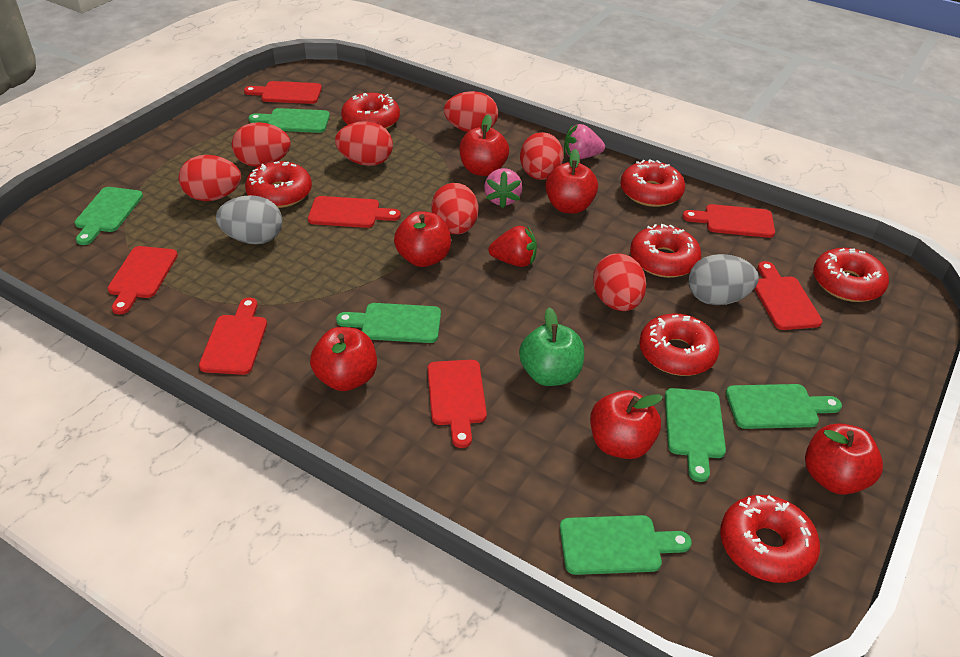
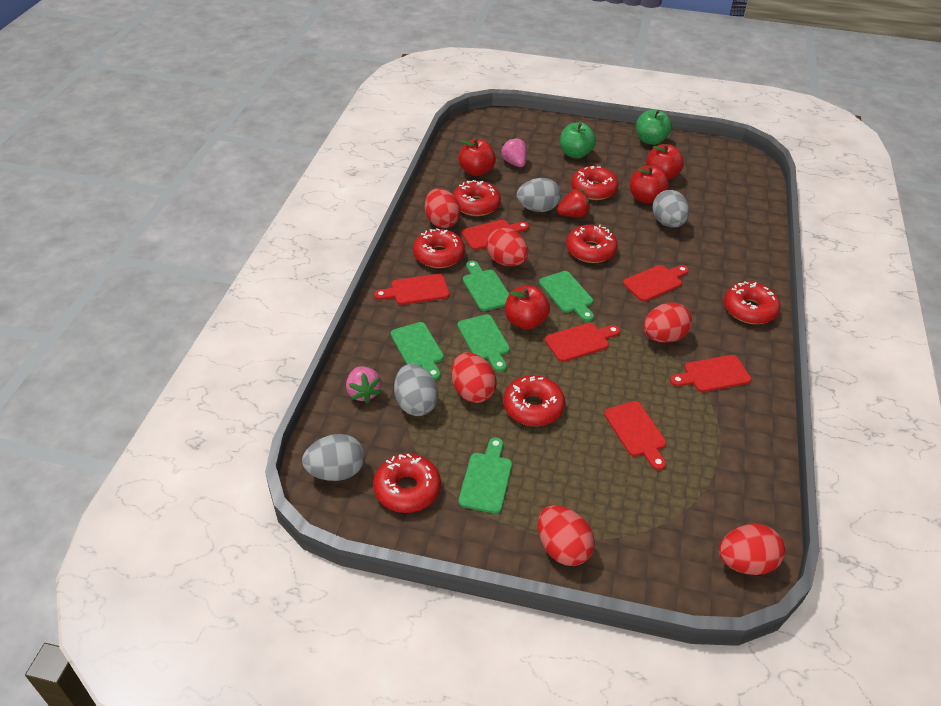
green apple: 1 -> 2
green cutting board: 6 -> 5
grey egg: 2 -> 4
red apple: 6 -> 4
red cutting board: 7 -> 6
red egg: 7 -> 6

